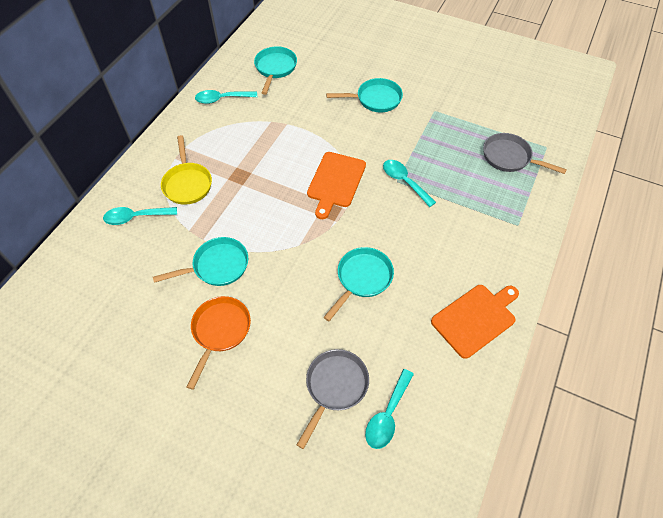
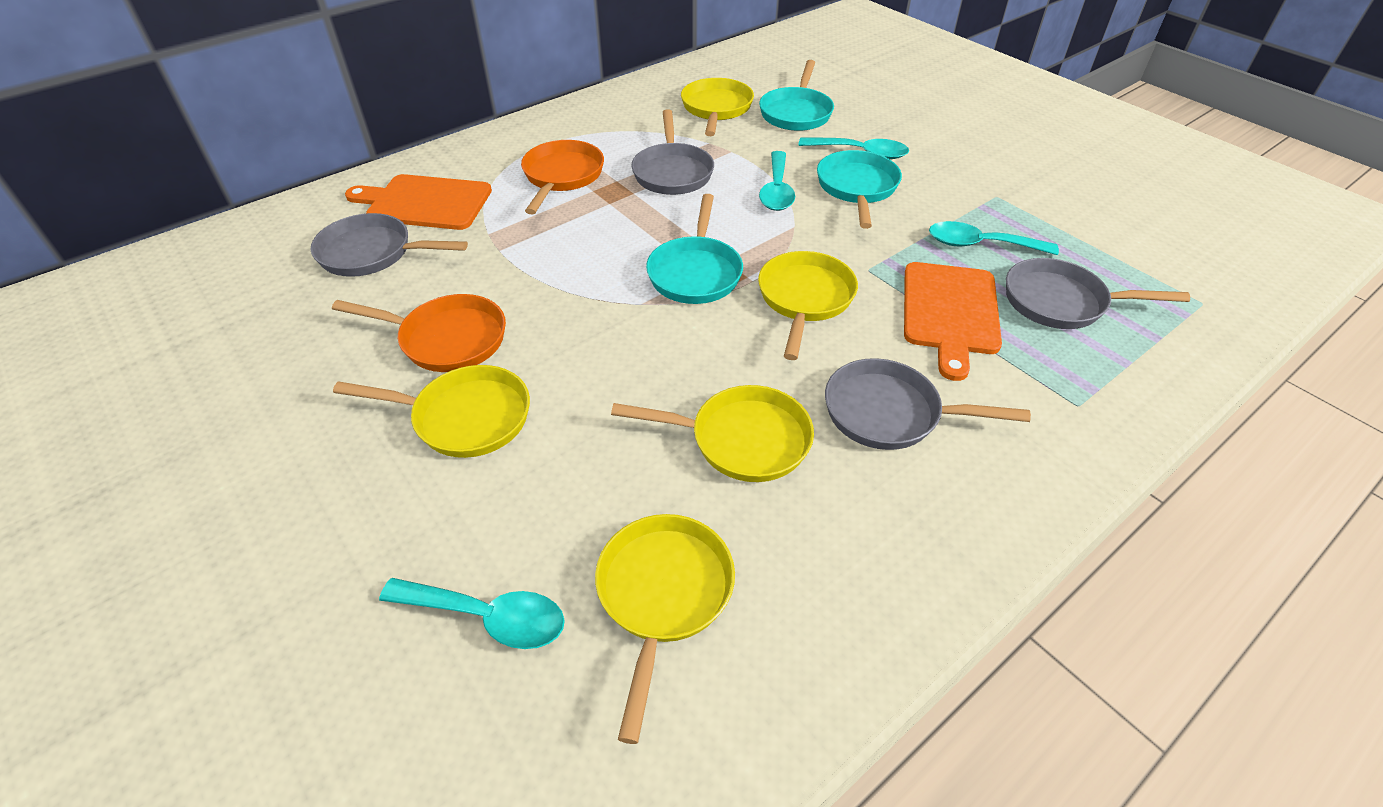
grey pan: 2 -> 4
orange pan: 1 -> 2
turquoise pan: 4 -> 3
yellow pan: 1 -> 5

